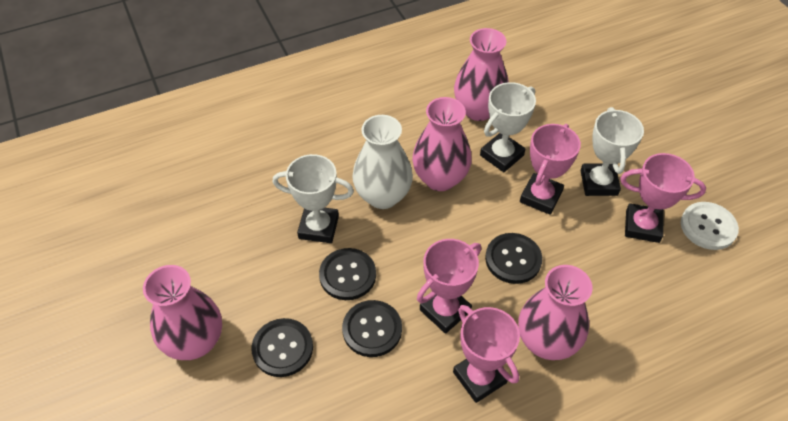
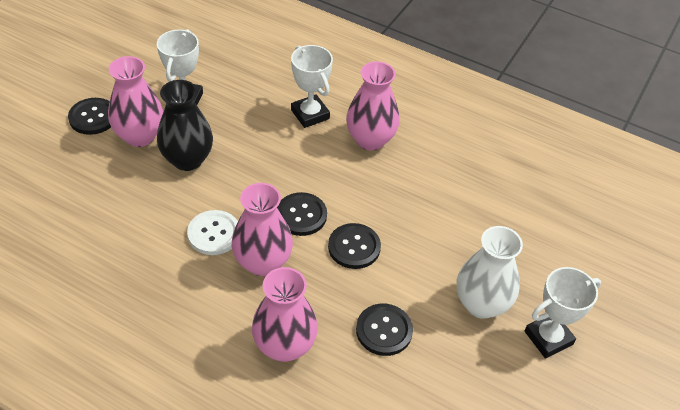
black vase: 0 -> 1
pink trophy: 4 -> 0

